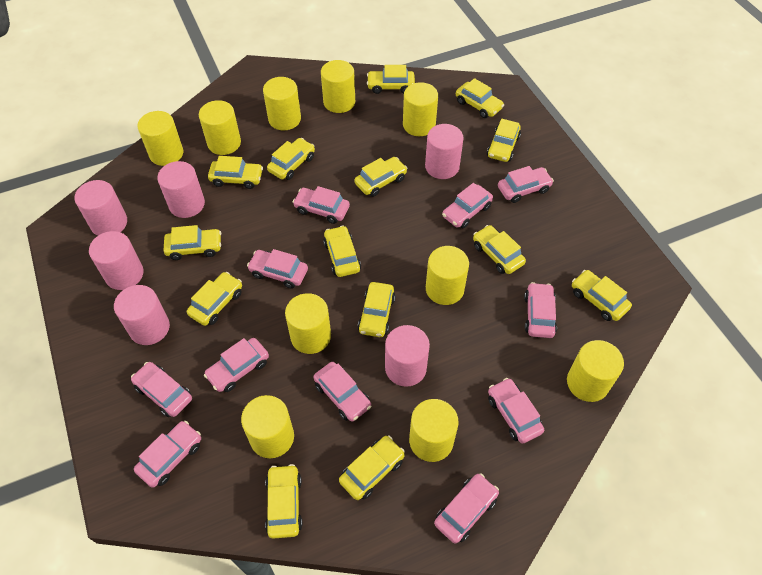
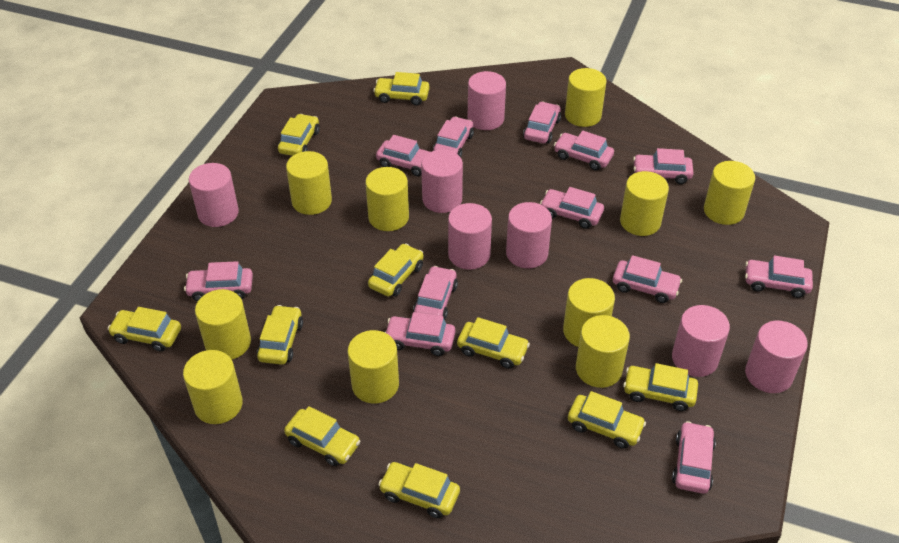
pink car: 11 -> 12
pink cylinder: 6 -> 7
yellow car: 14 -> 10

